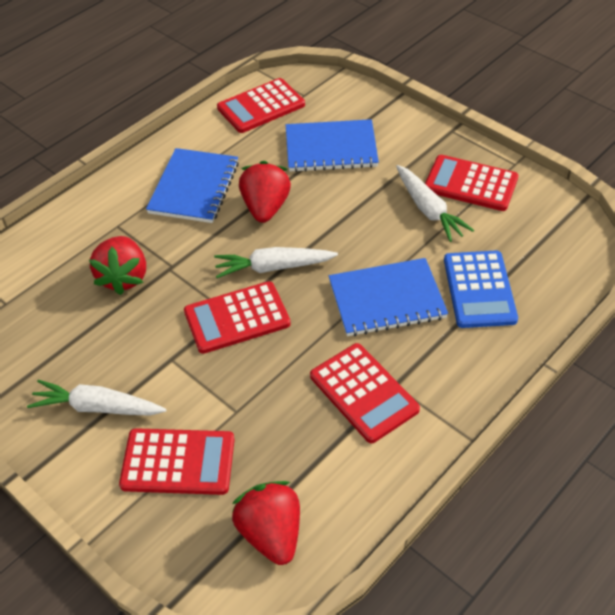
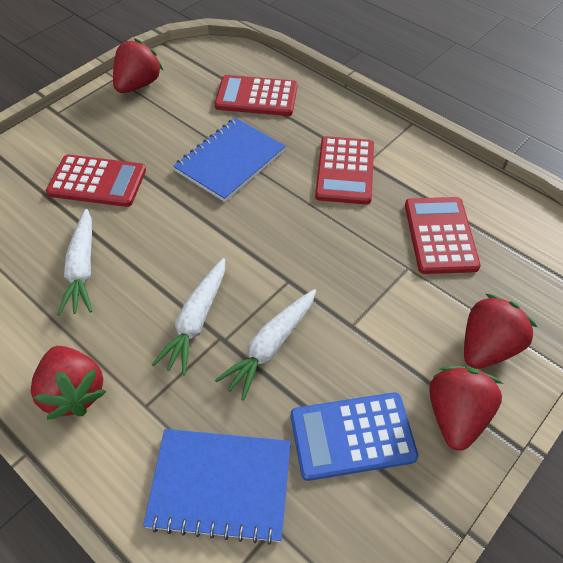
blue notebook: 3 -> 2
red calculator: 5 -> 4
red strawberry: 3 -> 4

